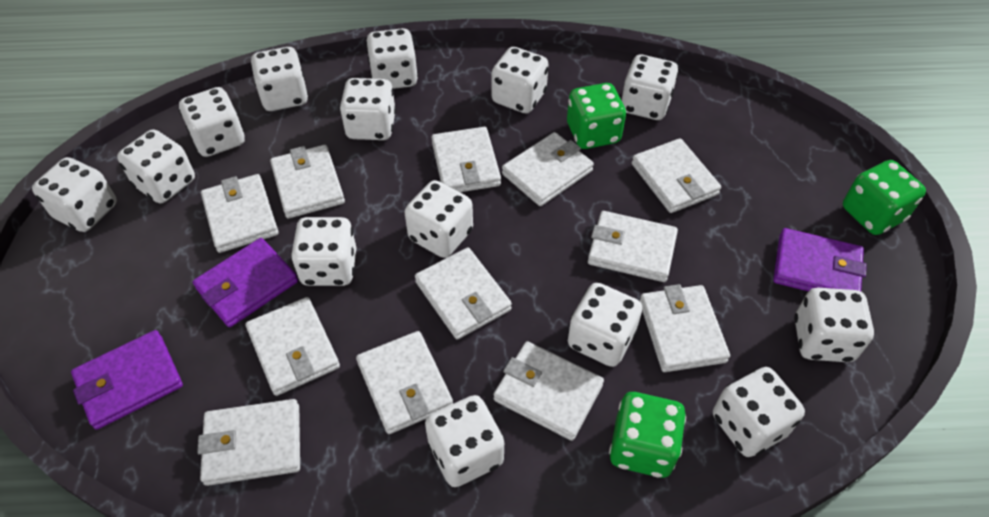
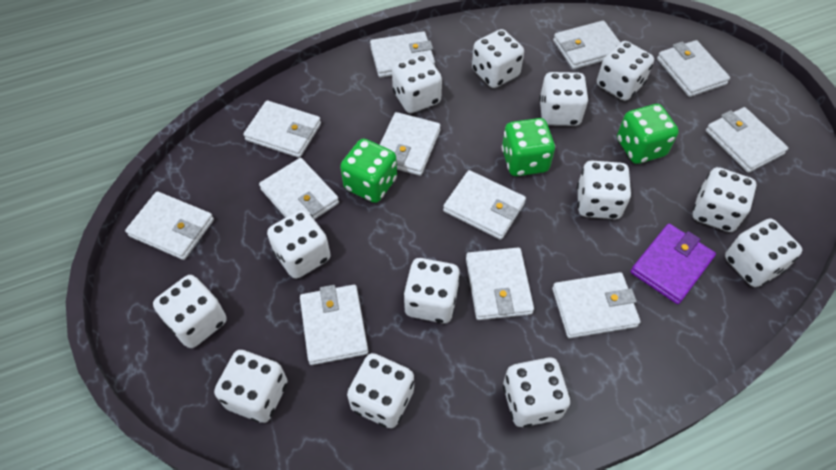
purple wallet: 3 -> 1
white dice: 14 -> 13

